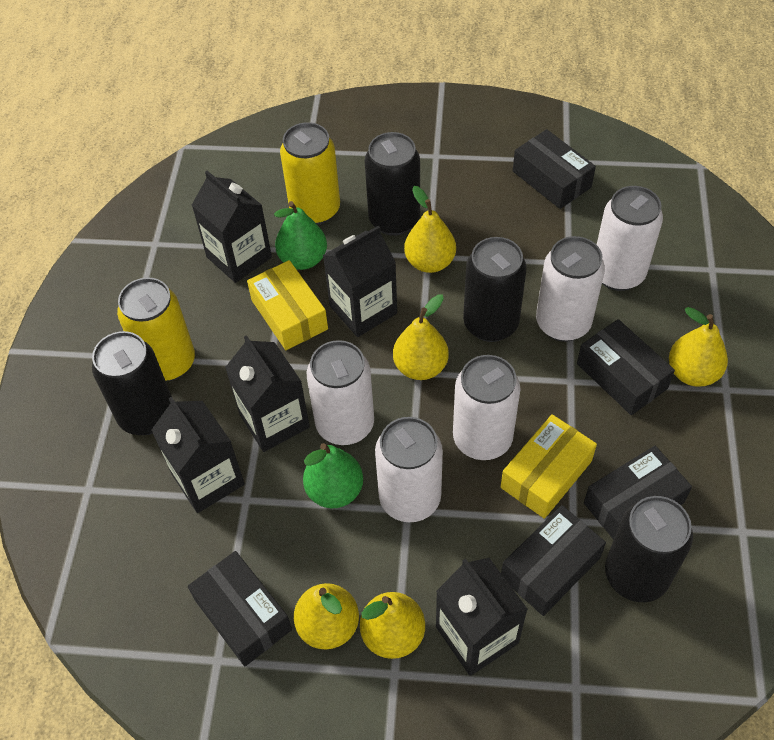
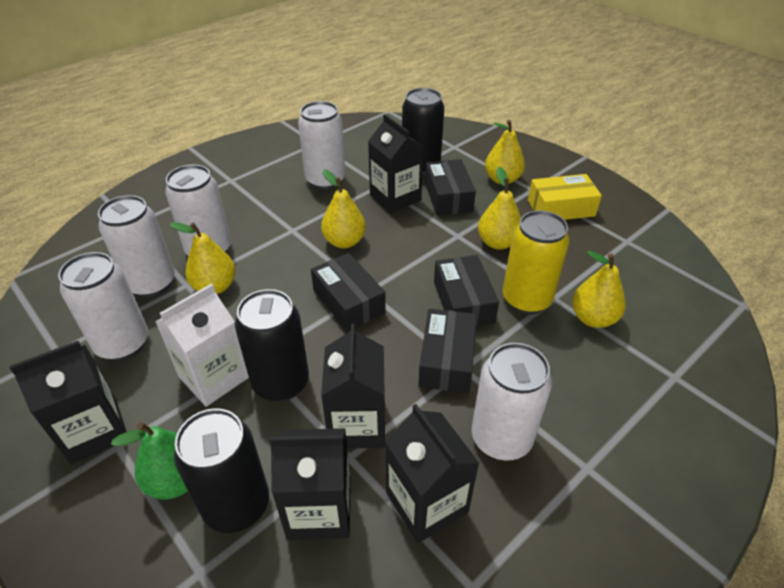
black box: 5 -> 4
black can: 4 -> 3
green pear: 2 -> 1
white carton: 0 -> 1
yellow box: 2 -> 1
yellow can: 2 -> 1

